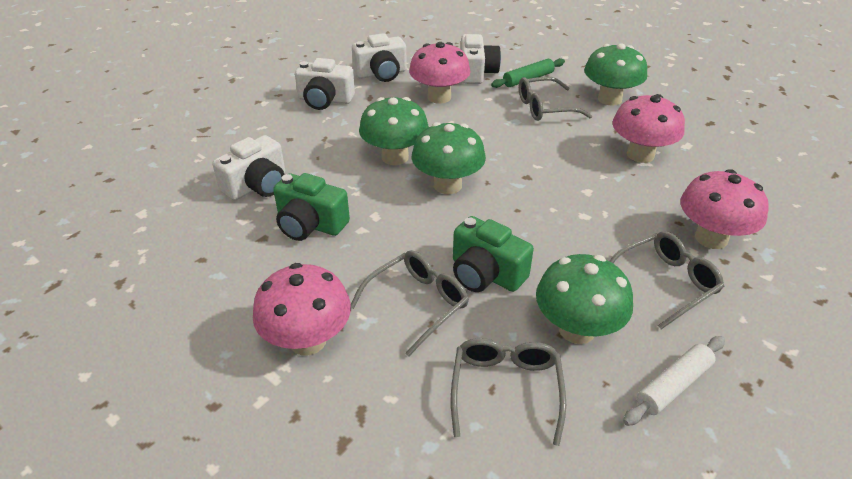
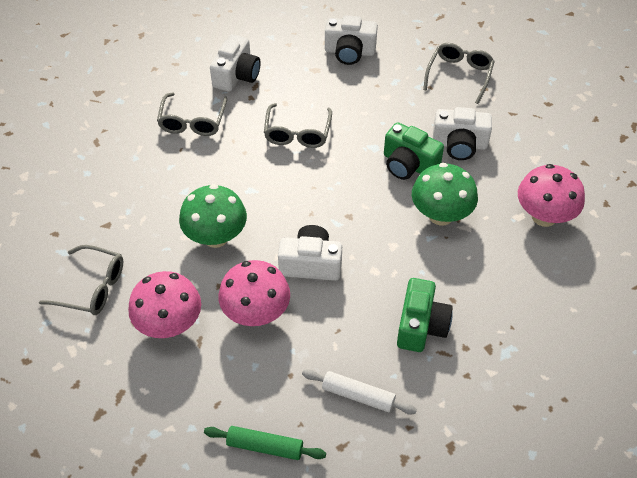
green mushroom: 4 -> 2
pink mushroom: 4 -> 3

